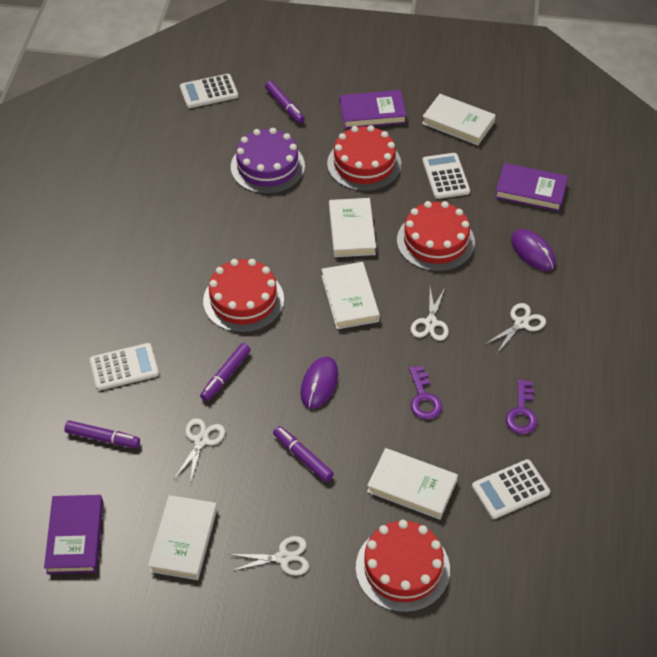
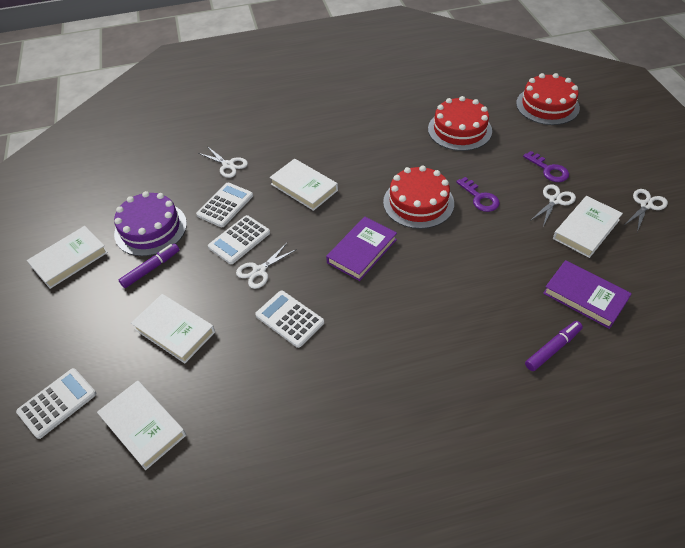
purple book: 3 -> 2
purple marker: 4 -> 2
purple mouse: 2 -> 0
red cake: 4 -> 3

